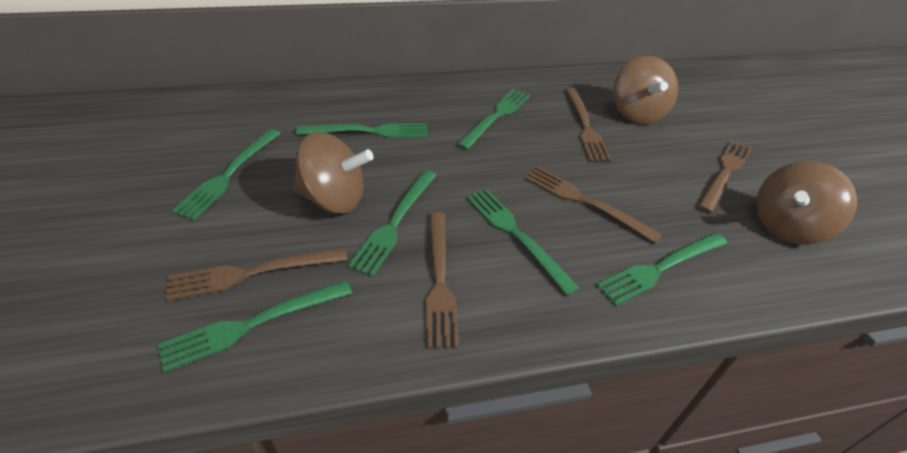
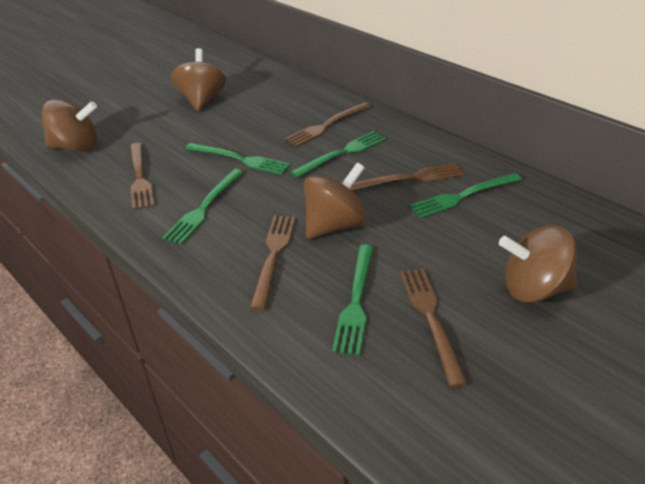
brown spinning top: 3 -> 4
green fork: 7 -> 5

